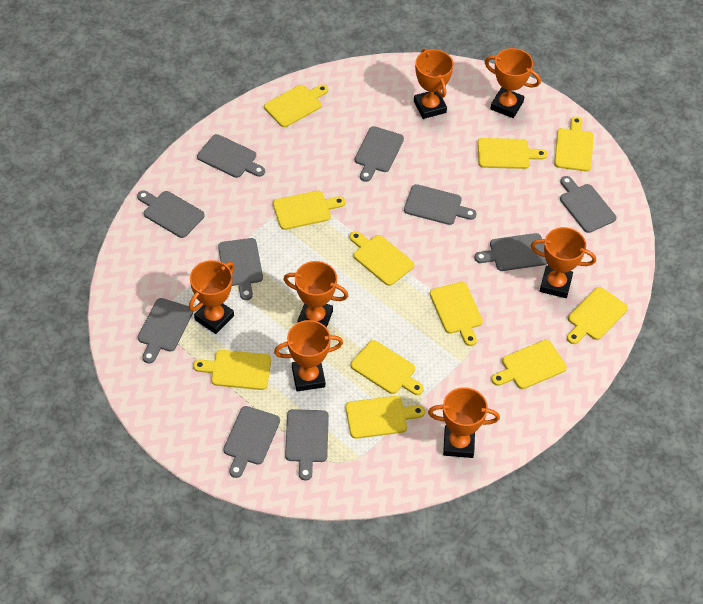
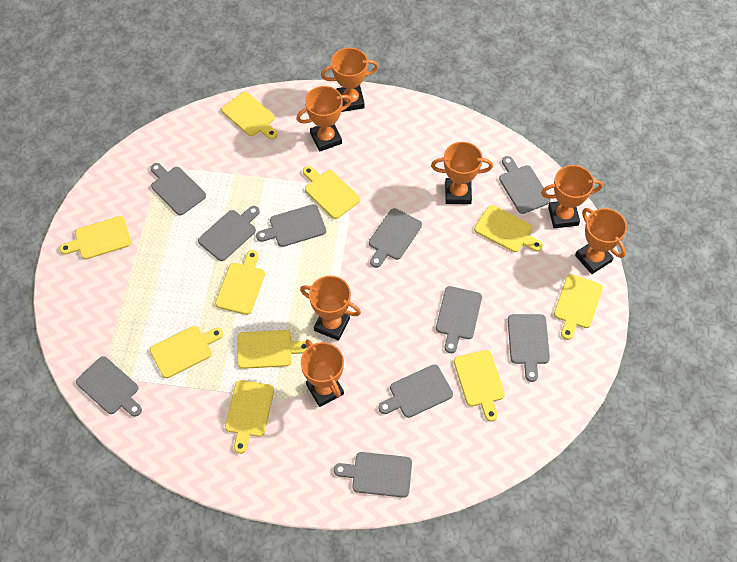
yellow cutting board: 11 -> 10

